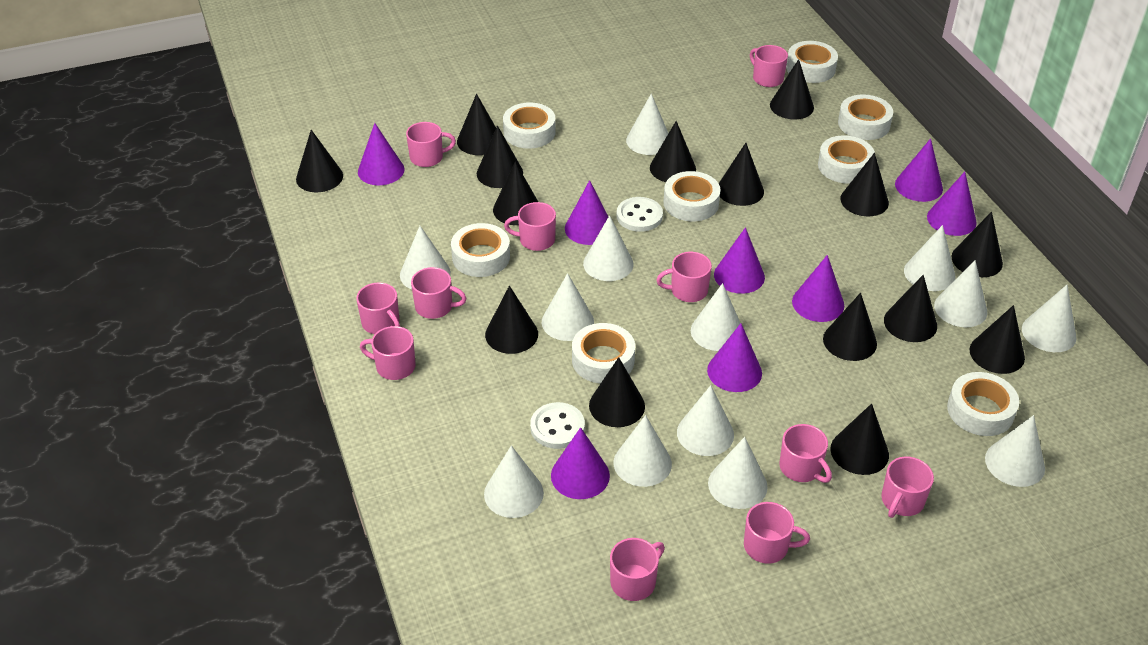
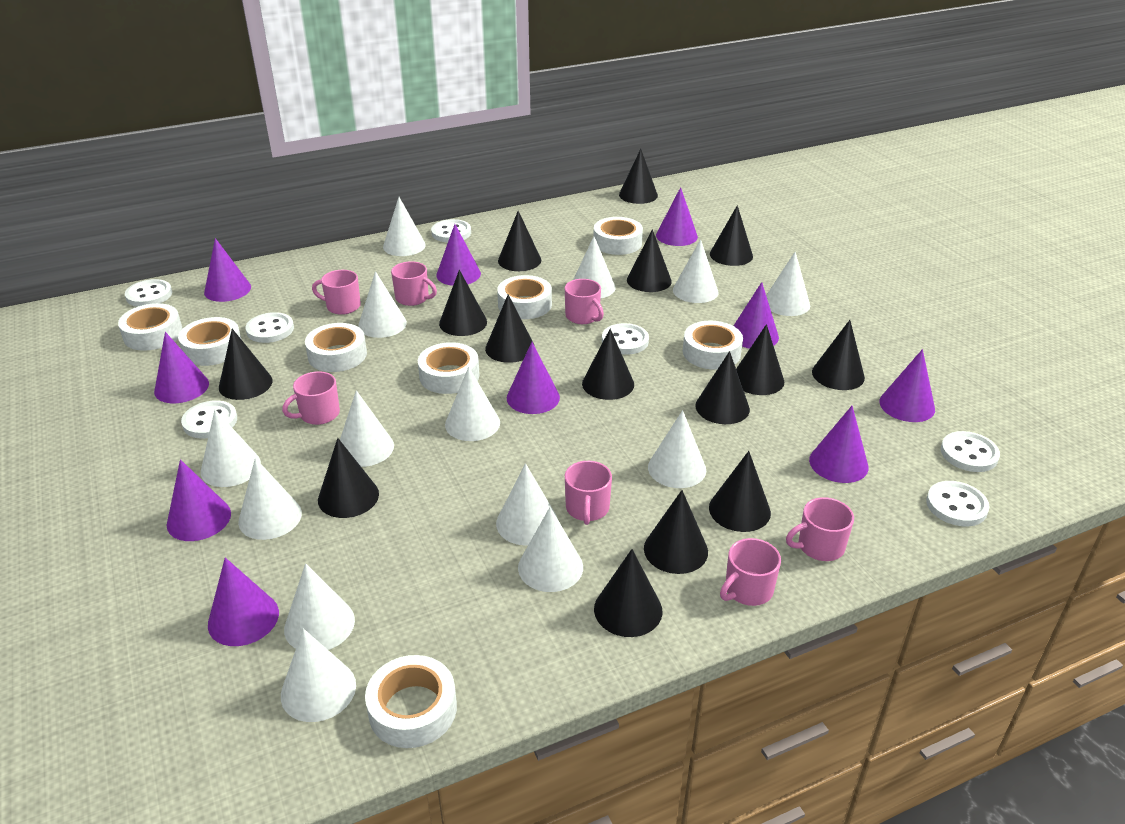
pink mug: 11 -> 7
purple cone: 8 -> 10
white button: 2 -> 7
white cone: 13 -> 14

